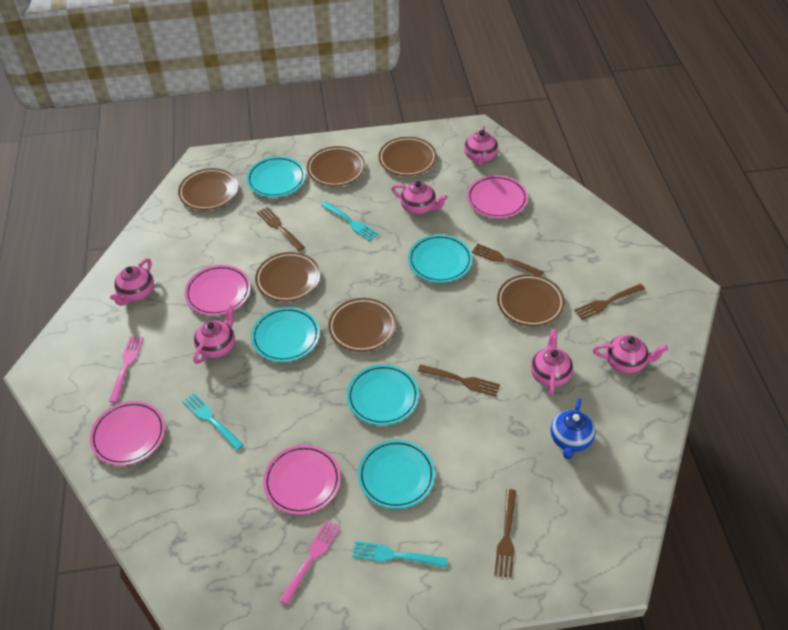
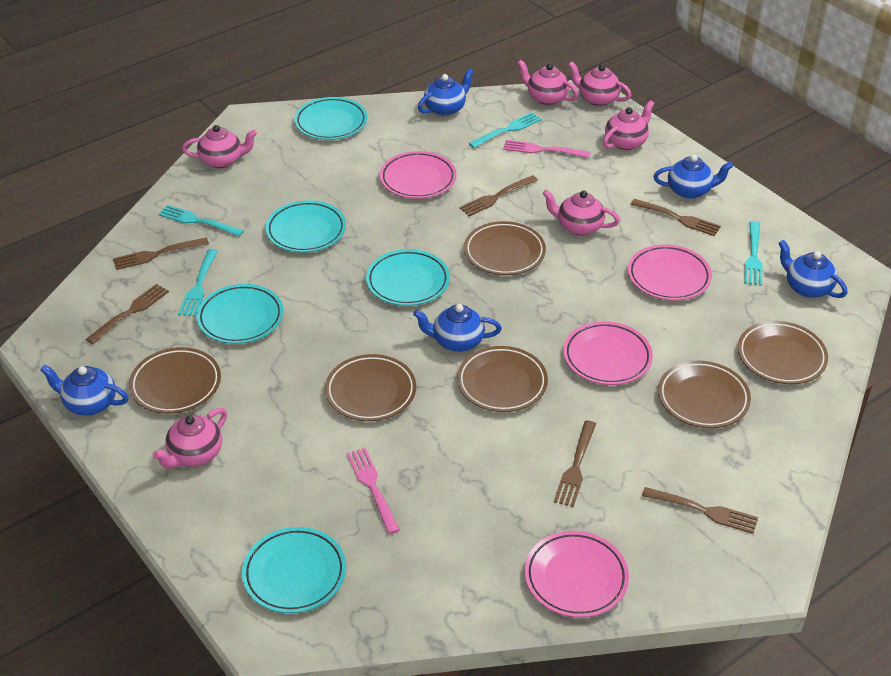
blue teapot: 1 -> 5
brown fork: 5 -> 6
turquoise fork: 3 -> 4

